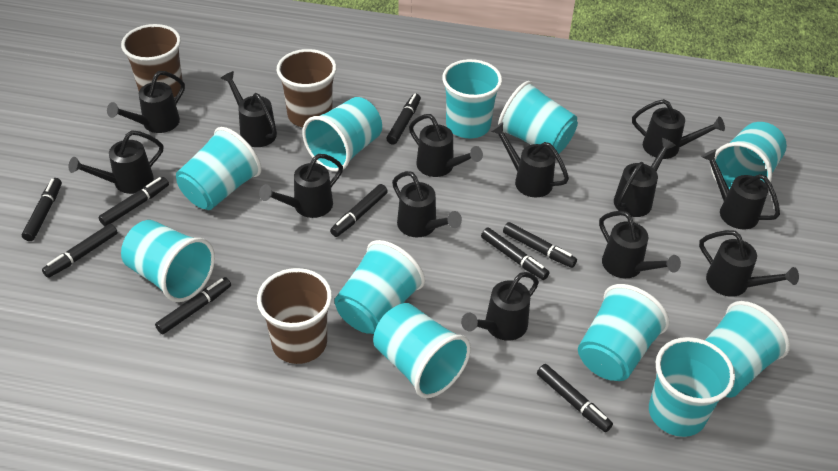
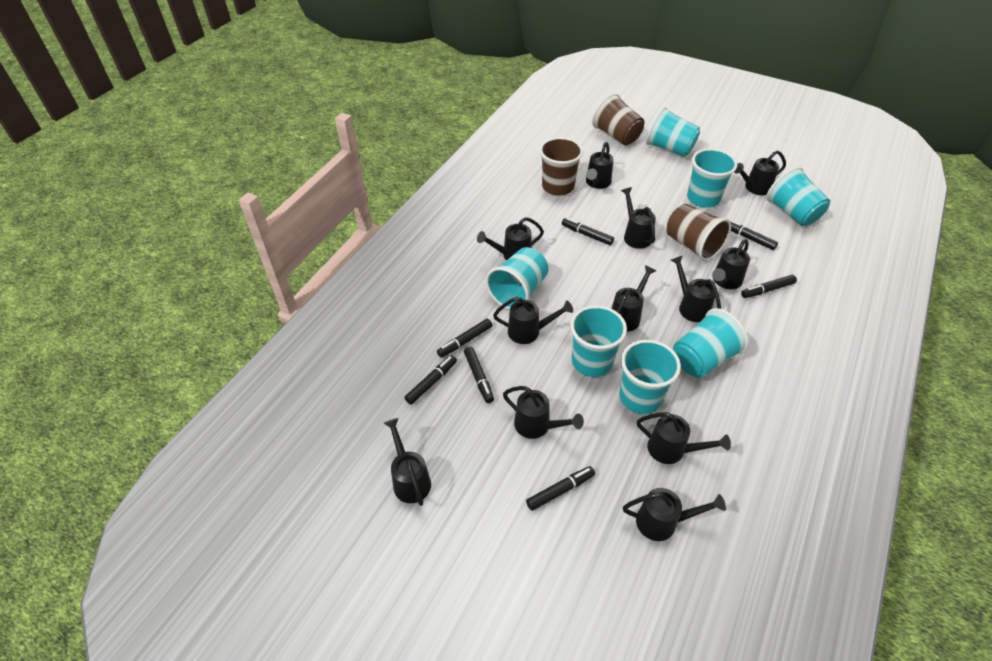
black marker: 9 -> 7
black watering can: 13 -> 12
turquoise cup: 11 -> 7

